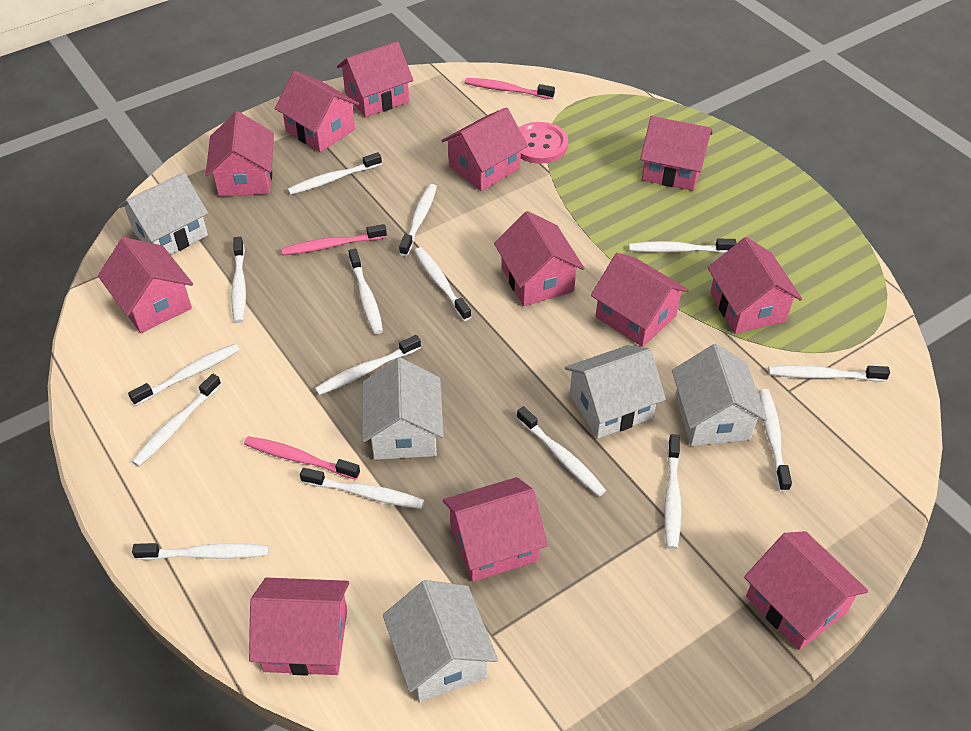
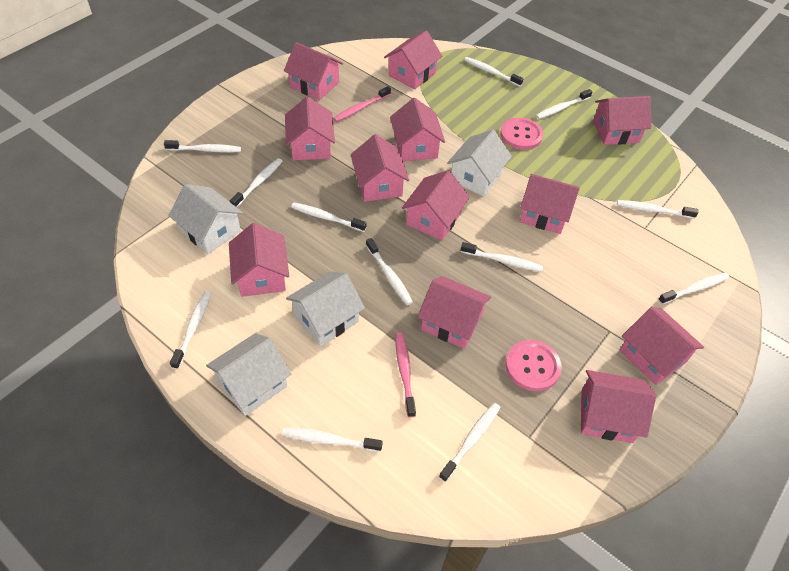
pink button: 1 -> 2
pink toothbrush: 3 -> 2
white house: 5 -> 4
white toothbrush: 15 -> 12

